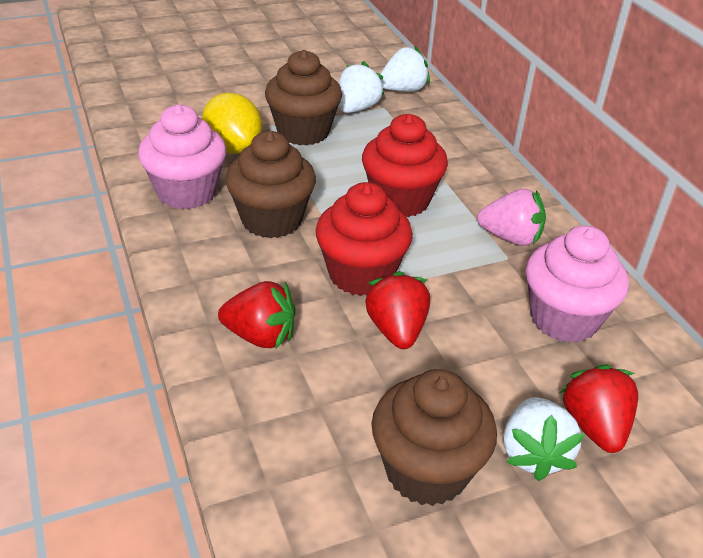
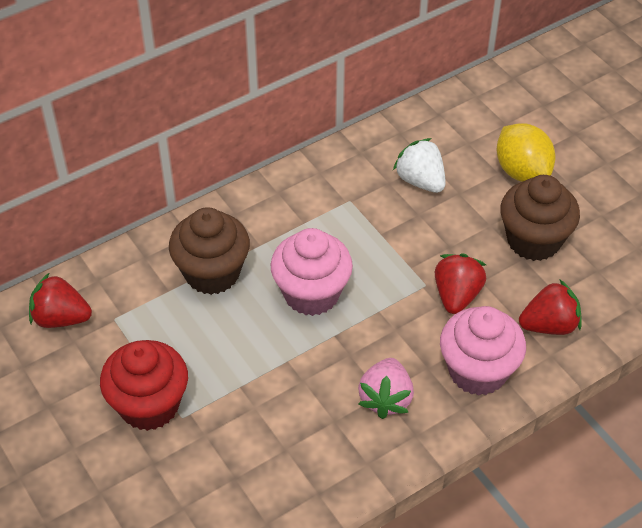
brown cupcake: 3 -> 2
red cupcake: 2 -> 1
white strawberry: 3 -> 1

